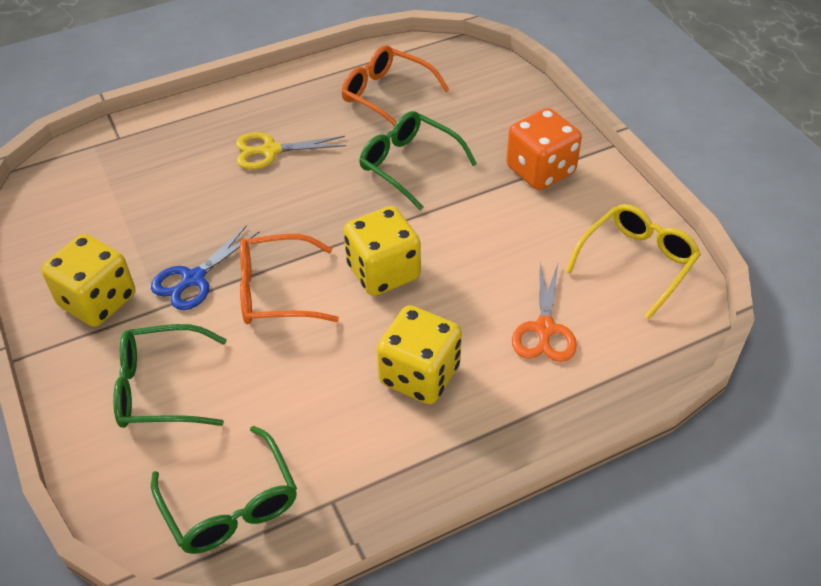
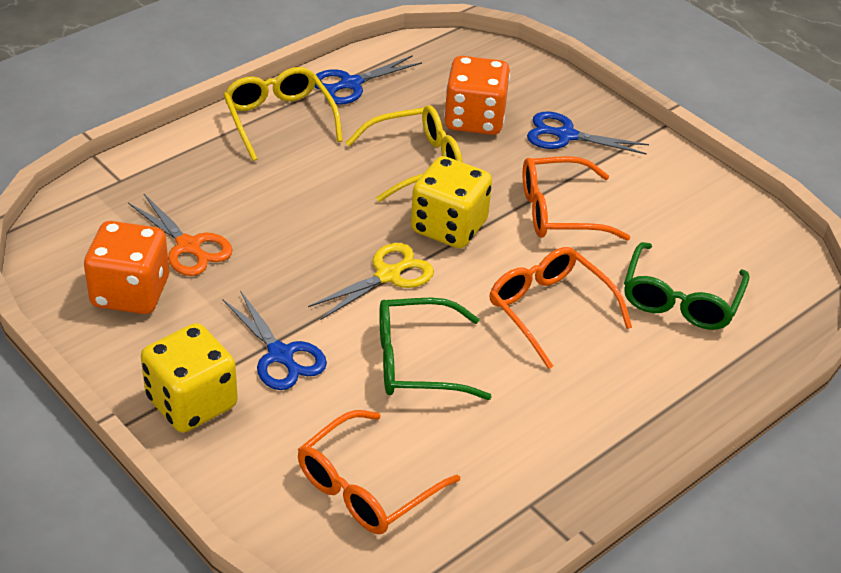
blue scissors: 1 -> 3
green glasses: 3 -> 2
orange dice: 1 -> 2
orange glasses: 2 -> 3
yellow dice: 3 -> 2
yellow glasses: 1 -> 2

